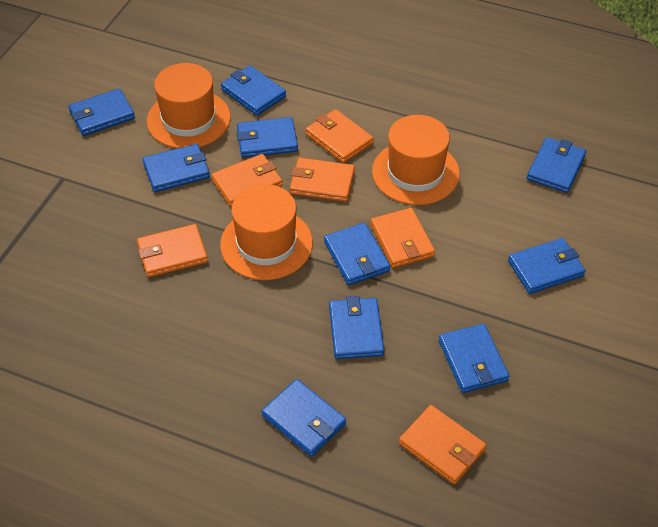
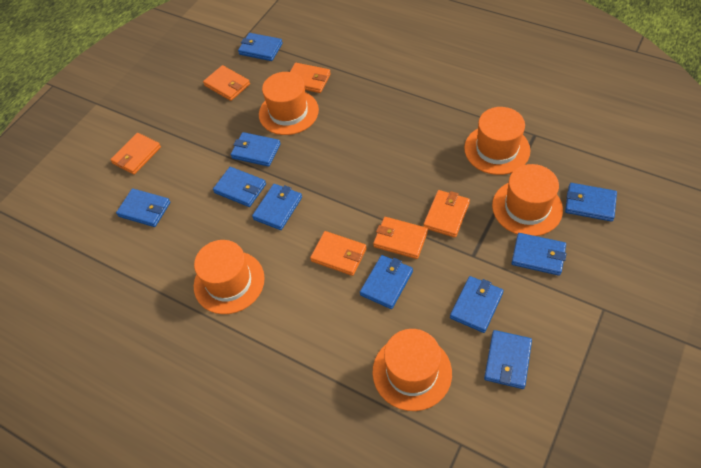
orange hat: 3 -> 5

